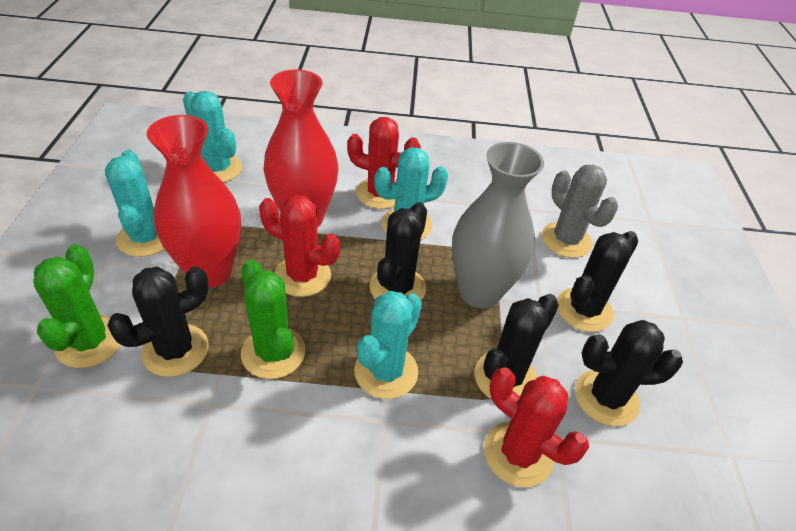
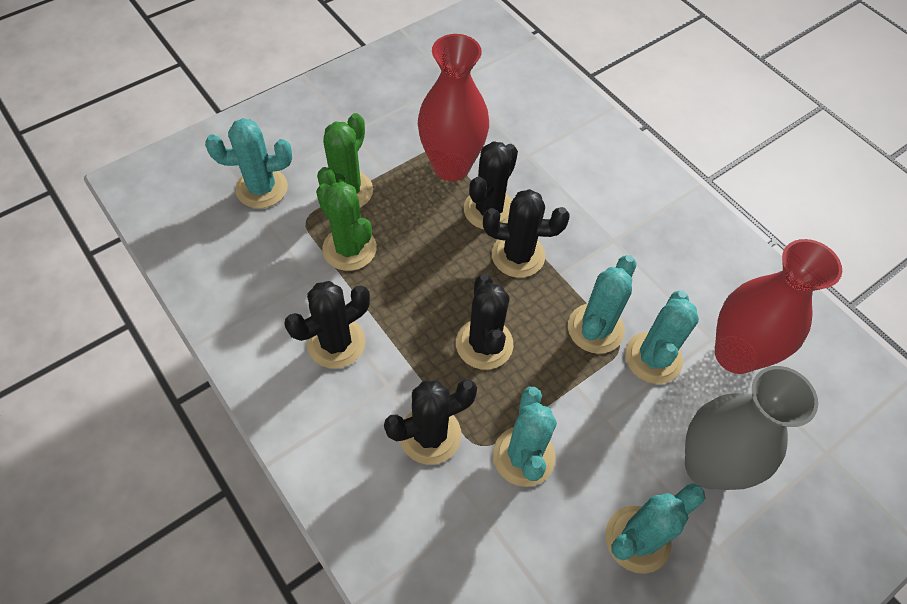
grey cactus: 1 -> 0
red cactus: 3 -> 0
turquoise cactus: 4 -> 5

